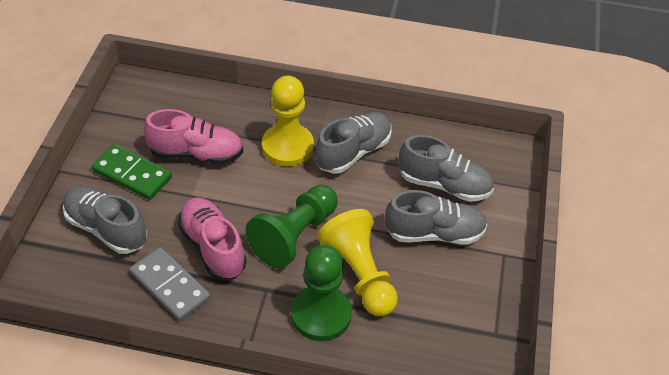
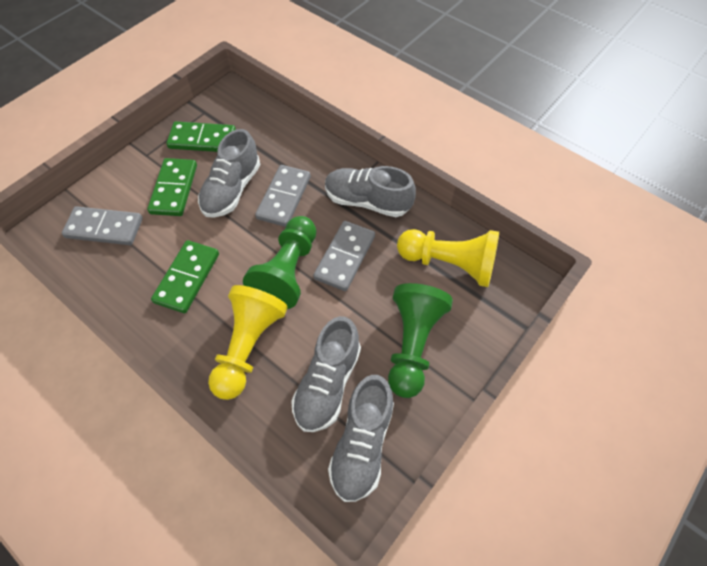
green domino: 1 -> 3
grey domino: 1 -> 3
pink shoe: 2 -> 0

